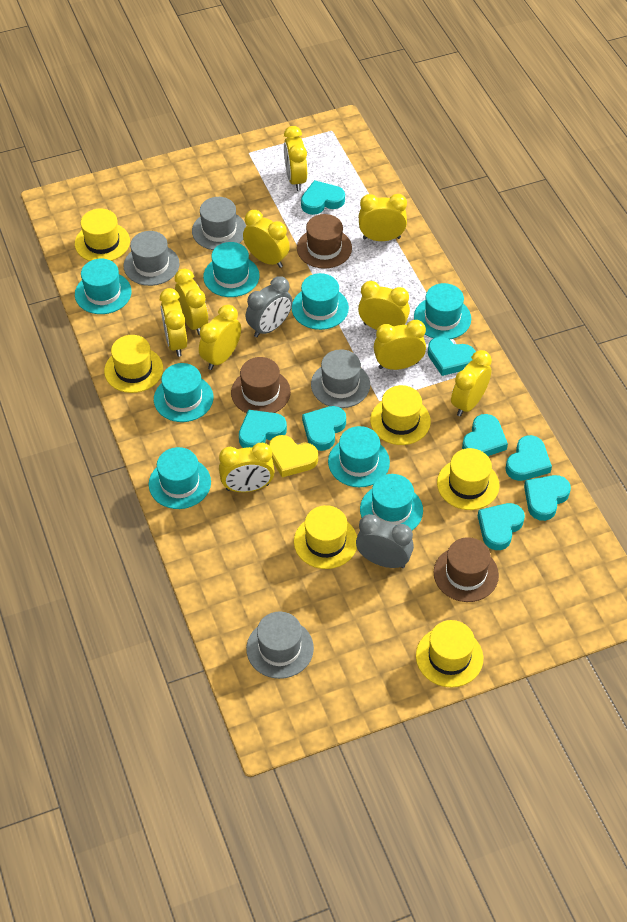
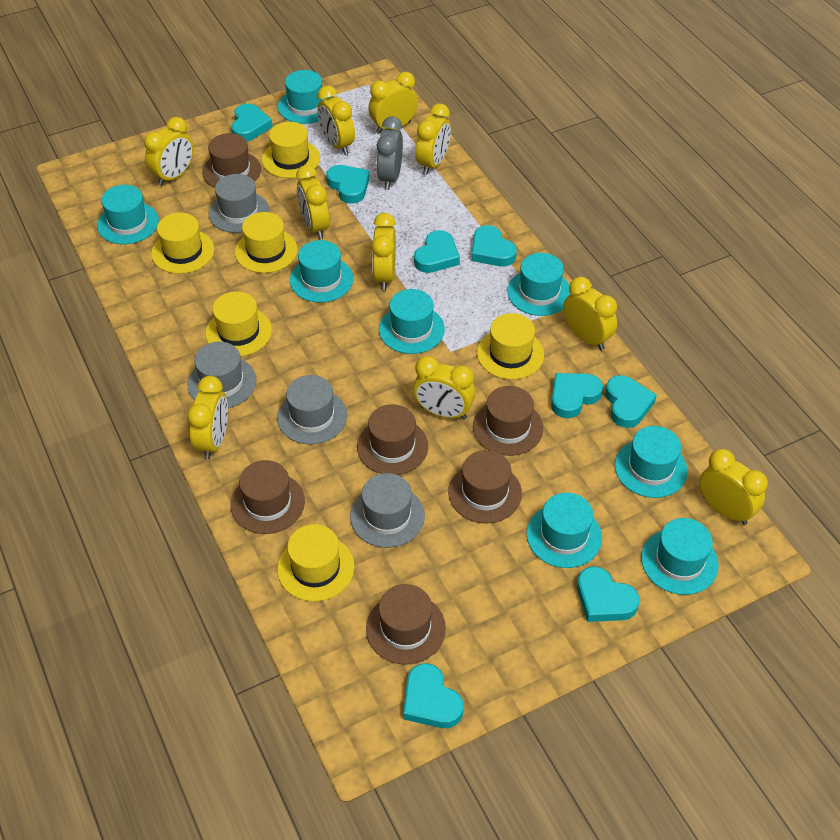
brown hat: 3 -> 6
grey clock: 2 -> 1
yellow heart: 1 -> 0

